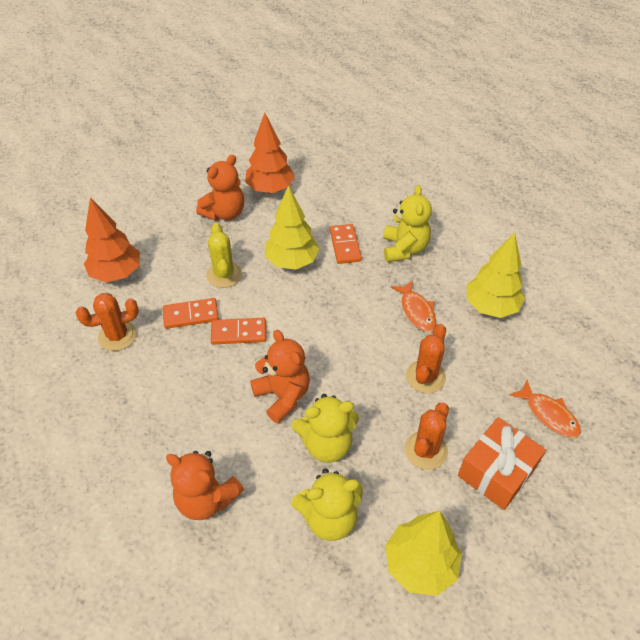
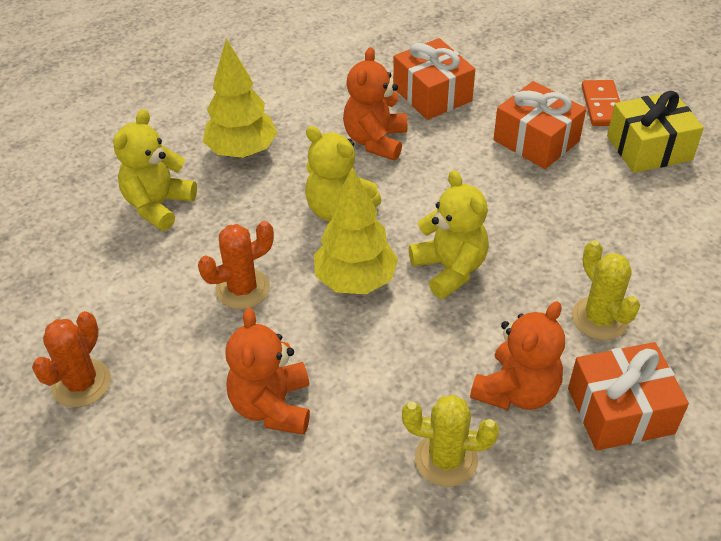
orange cactus: 3 -> 2
orange domino: 3 -> 1
orange fish: 2 -> 0
orange gift: 1 -> 3
orange tree: 2 -> 0
yellow cactus: 1 -> 2
yellow gift: 0 -> 1
yellow tree: 3 -> 2

